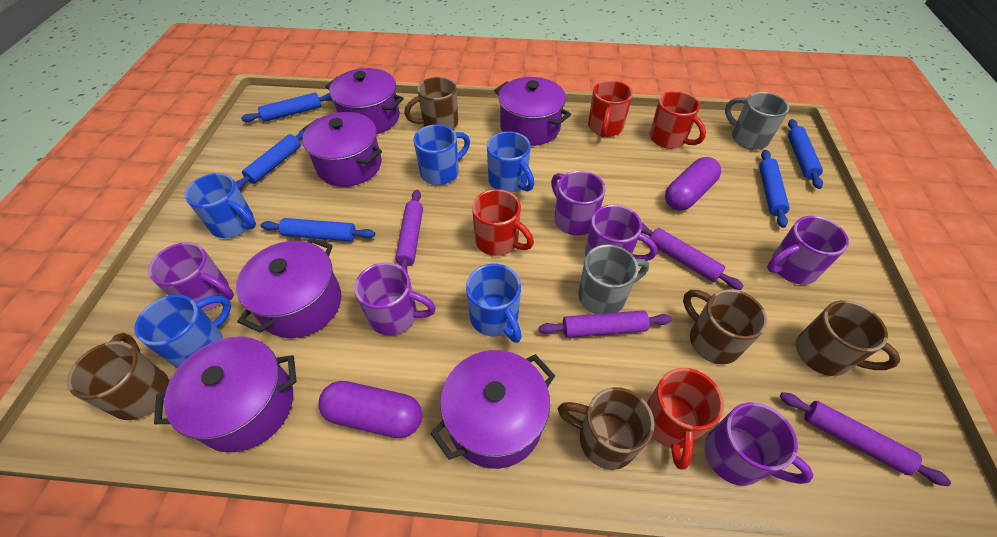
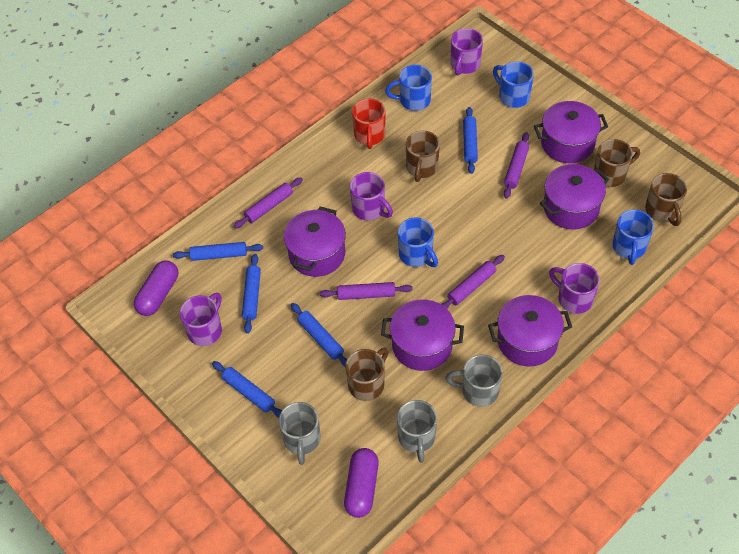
blue mug: 5 -> 4
brown mug: 5 -> 4
grey mug: 2 -> 3
purple mug: 6 -> 4
purple pot: 6 -> 5
red mug: 4 -> 1

